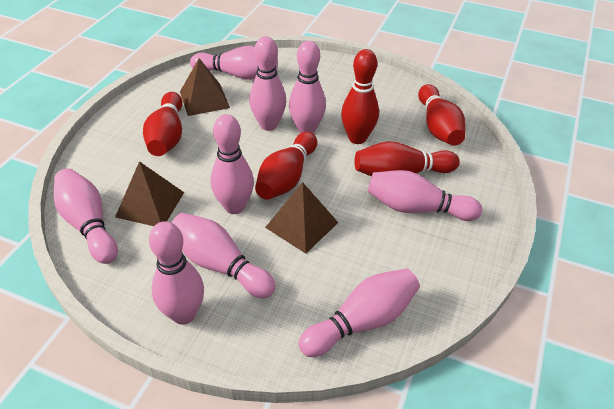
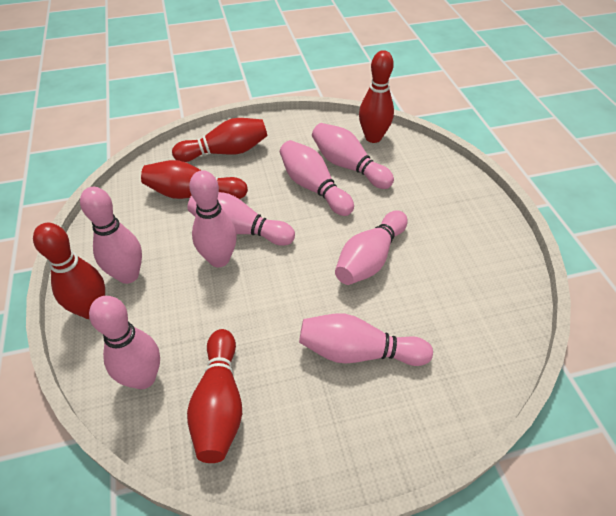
brown pyramid: 3 -> 0
pink bowling pin: 9 -> 8

